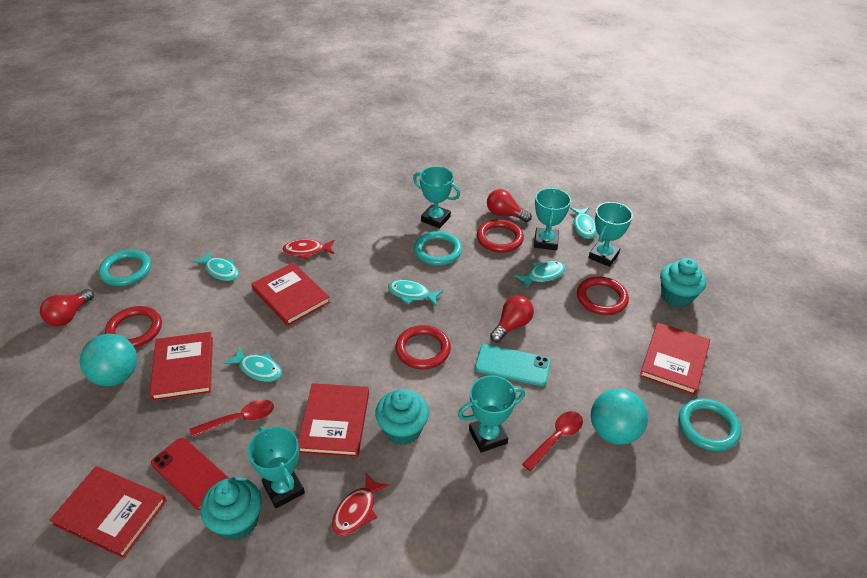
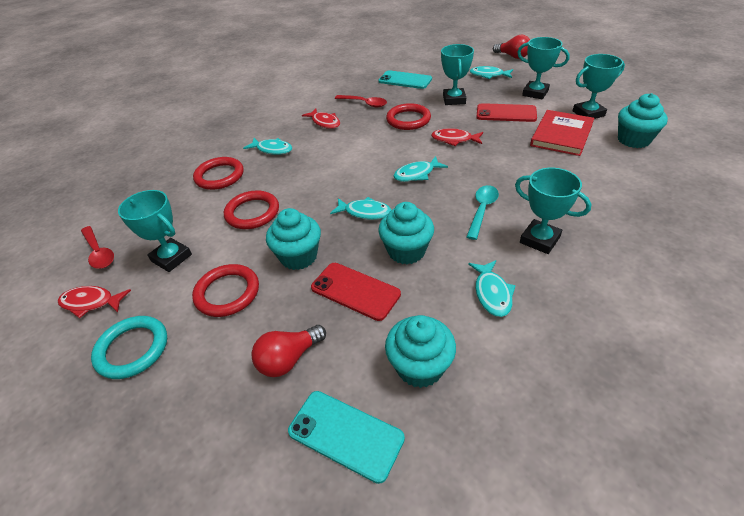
red book: 5 -> 1
red fish: 2 -> 3
red light bulb: 3 -> 2
red phone: 1 -> 2
turquoise ball: 2 -> 0
turquoise cupcake: 3 -> 4
turquoise phone: 1 -> 2
turquoise ring: 3 -> 1
turquoise spoon: 0 -> 1

